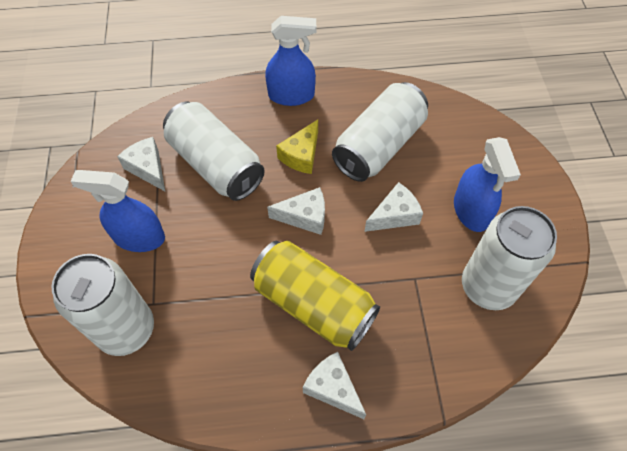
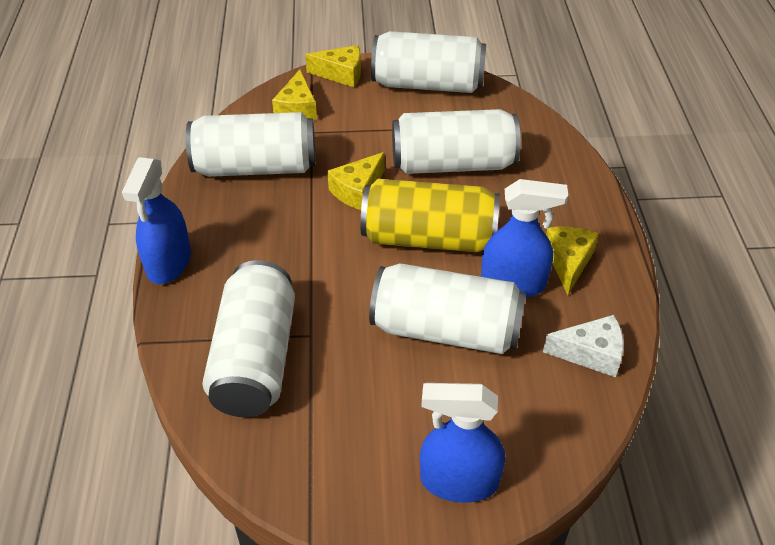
white can: 4 -> 5
white cheese: 4 -> 1
yellow cheese: 1 -> 4

